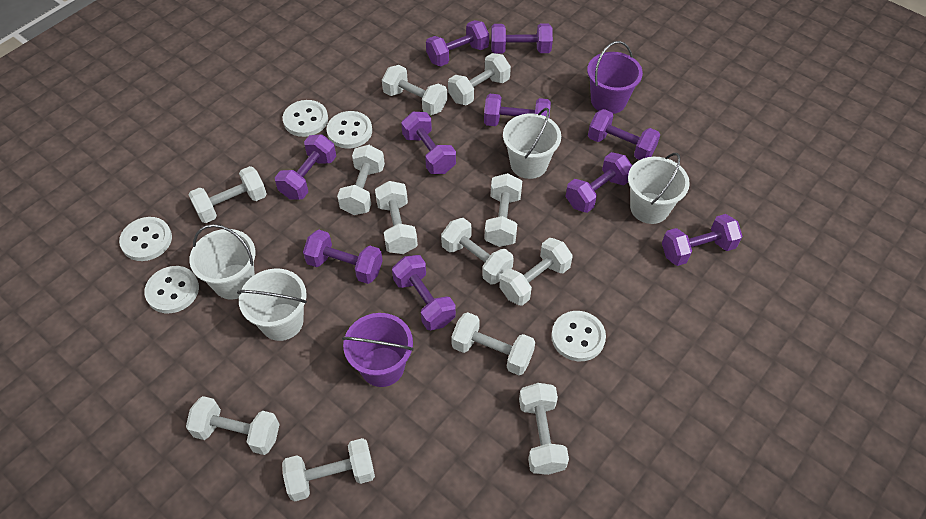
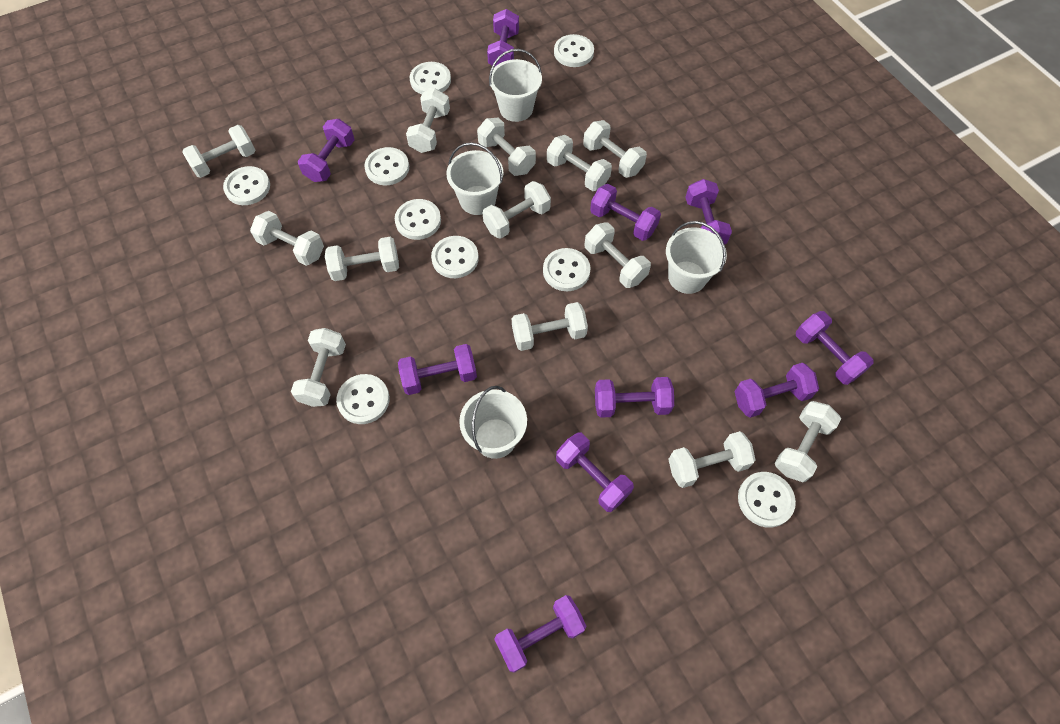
purple bucket: 2 -> 0
white button: 5 -> 9
white dumbbell: 12 -> 13

